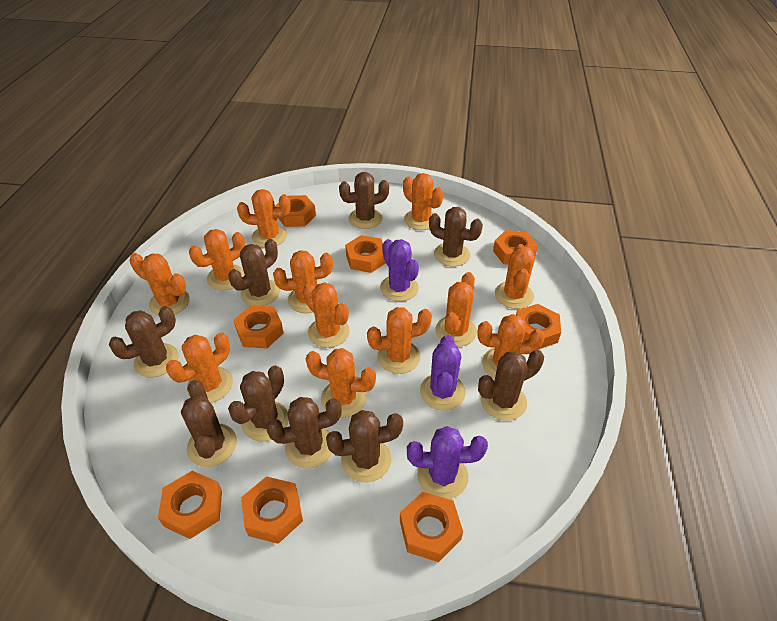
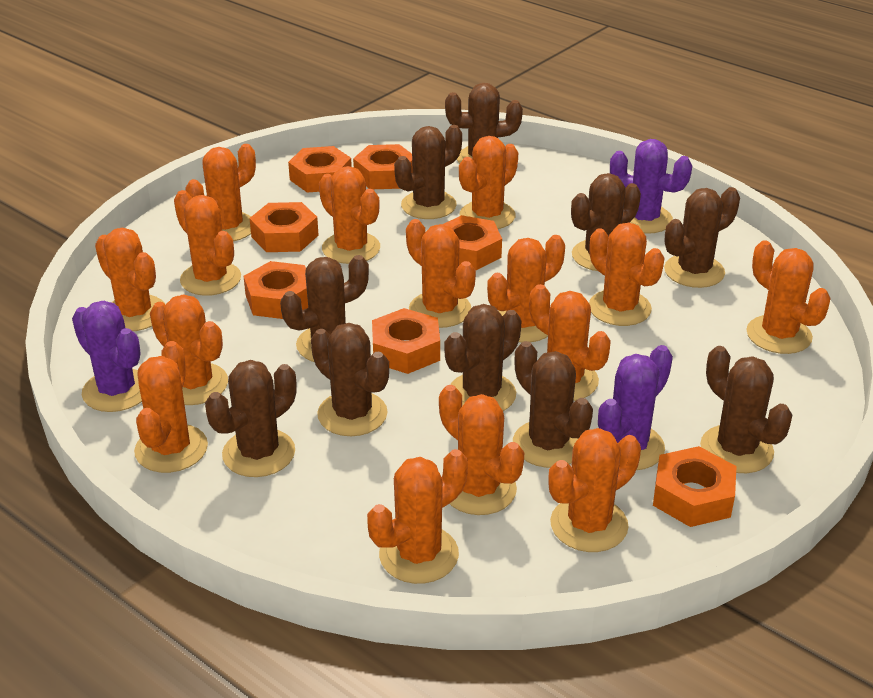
brown cactus: 9 -> 10
orange cactus: 12 -> 15
orange nut: 8 -> 7

